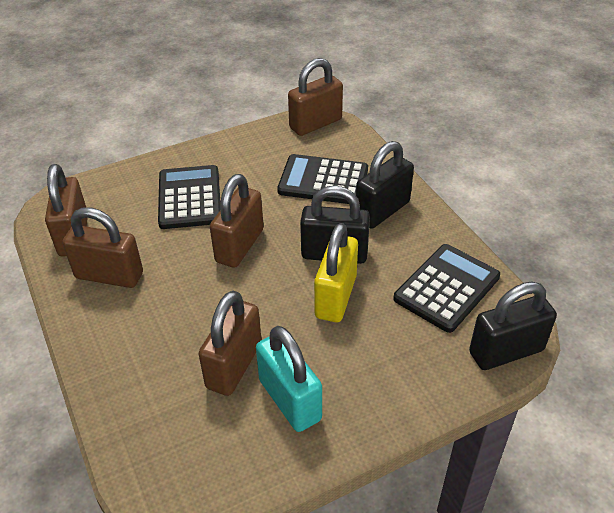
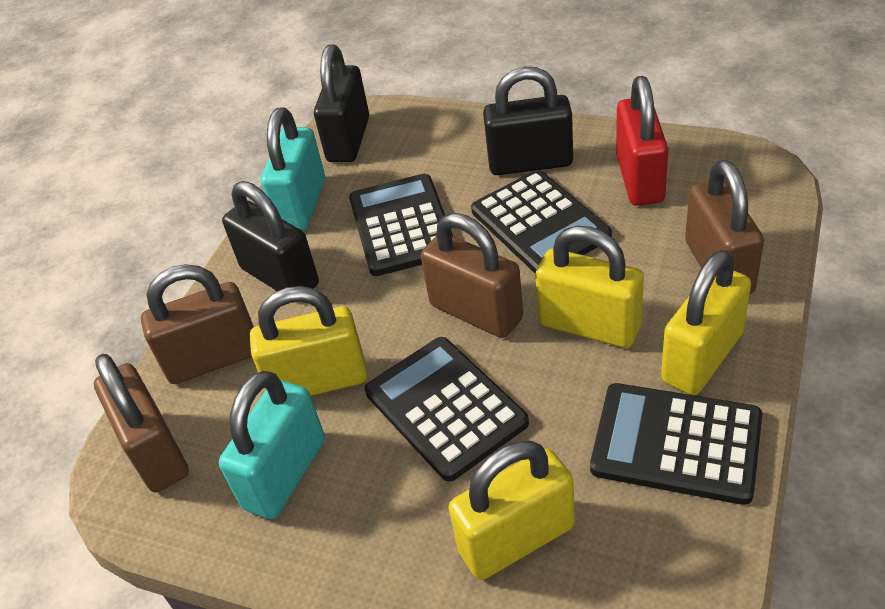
black calculator: 3 -> 4
brown padlock: 5 -> 4
red padlock: 0 -> 1
turquoise padlock: 1 -> 2
yellow padlock: 1 -> 4

